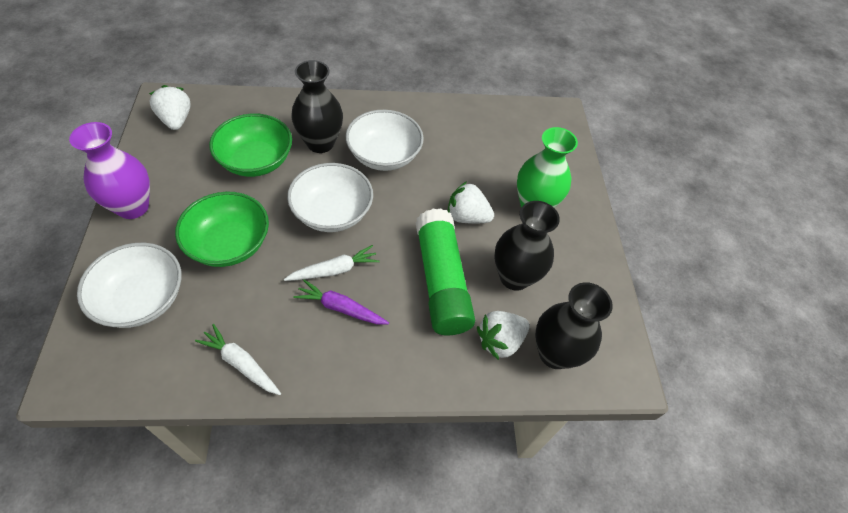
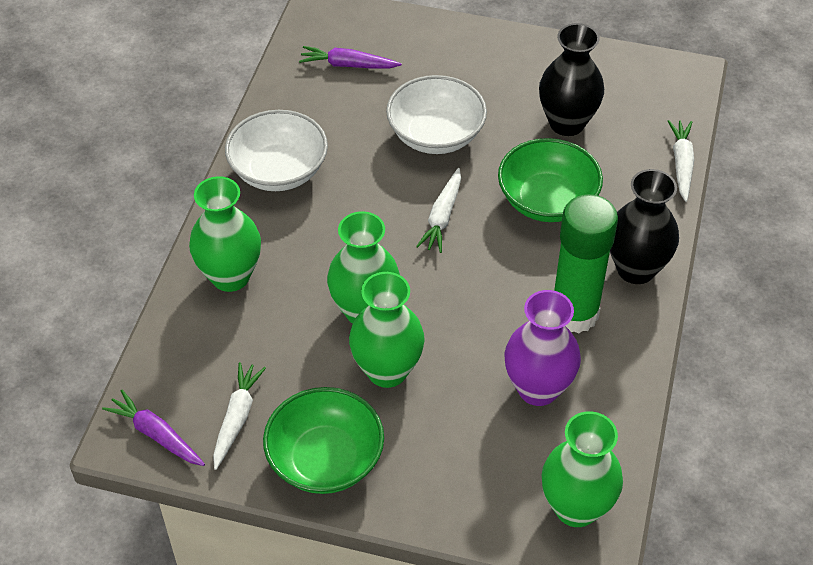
black vase: 3 -> 2
green vase: 1 -> 4
purple carrot: 1 -> 2
white bowl: 3 -> 2
white carrot: 2 -> 3
white strawberry: 3 -> 0

